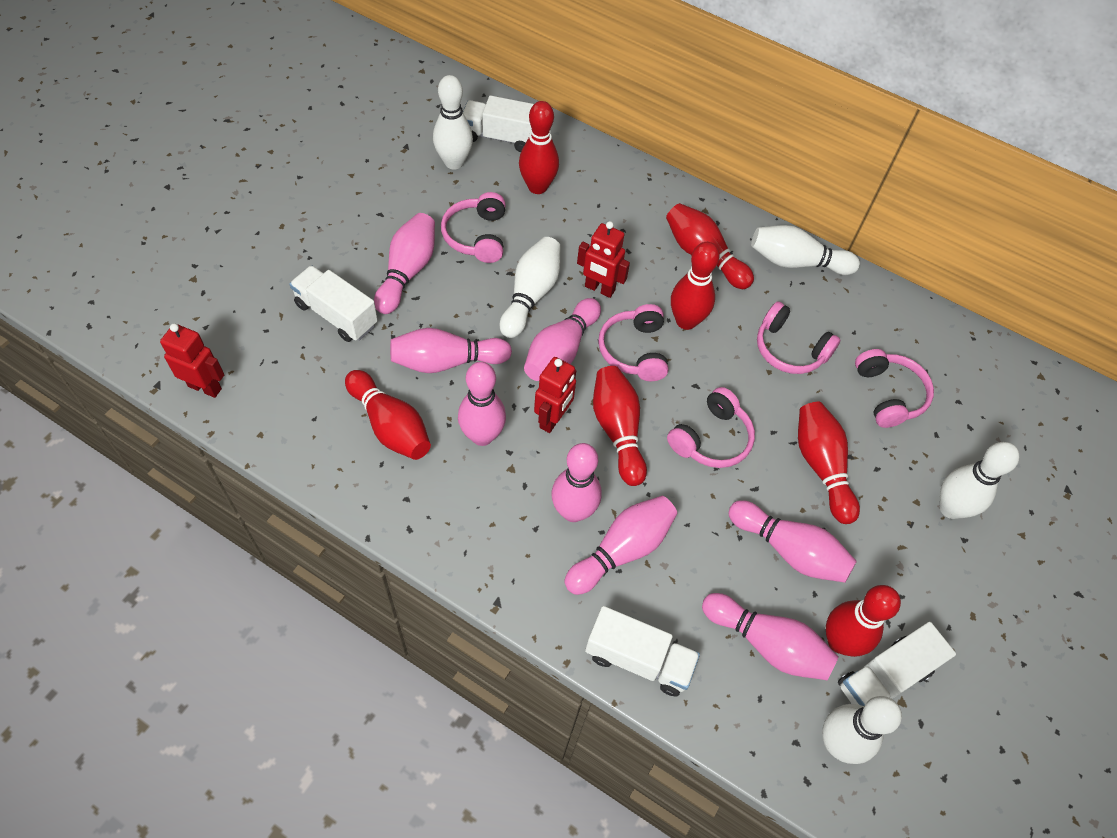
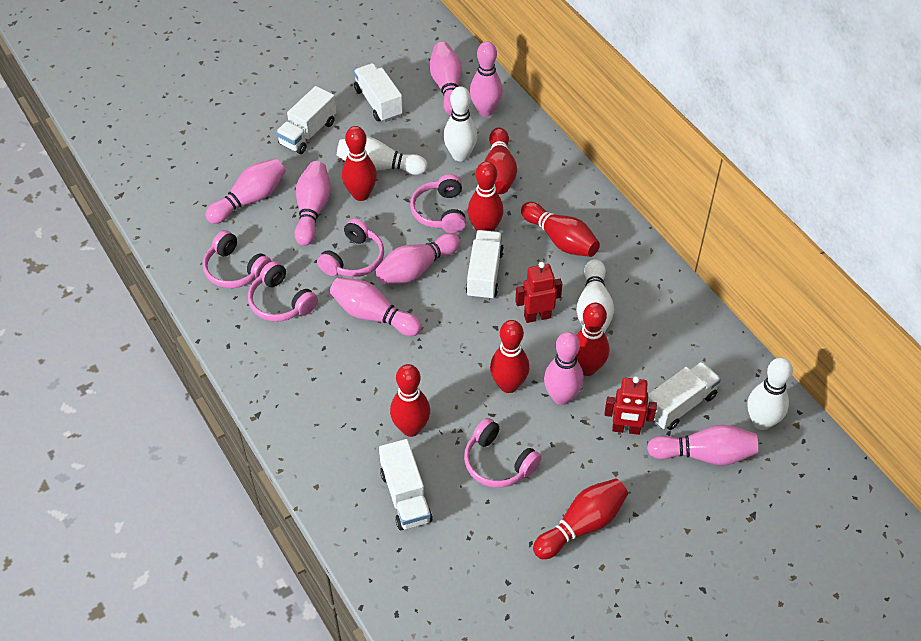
red bowling pin: 7 -> 8
red robot: 3 -> 2
white bowling pin: 5 -> 4
white truck: 4 -> 5

